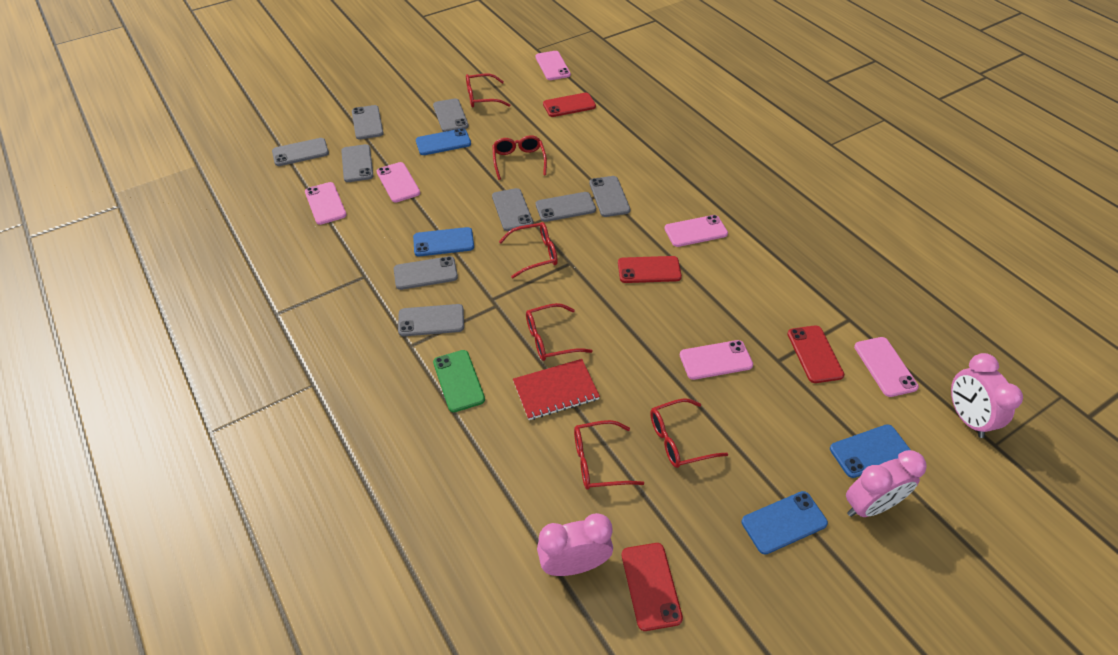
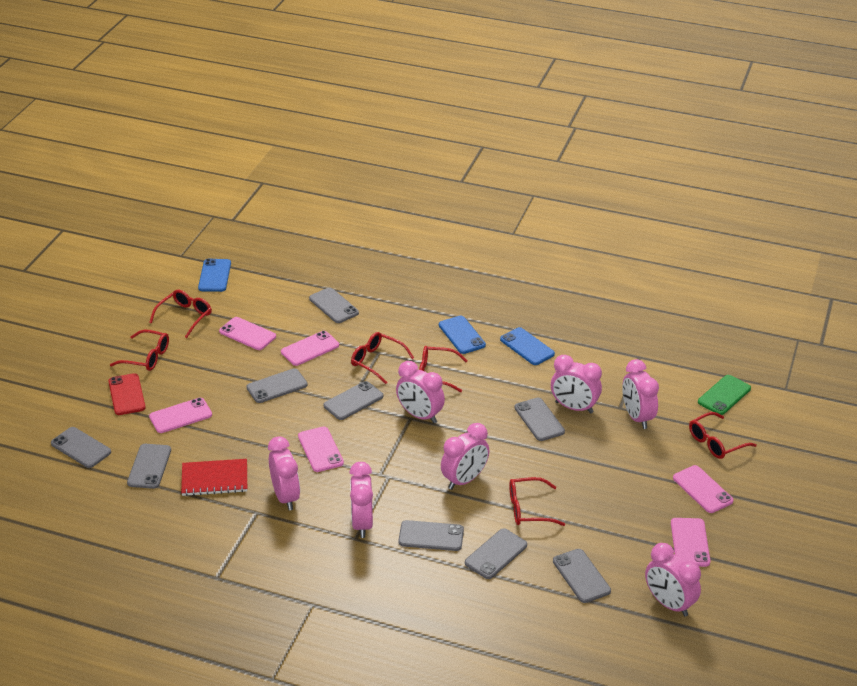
blue phone: 4 -> 3
pink clock: 3 -> 7
red phone: 4 -> 1

